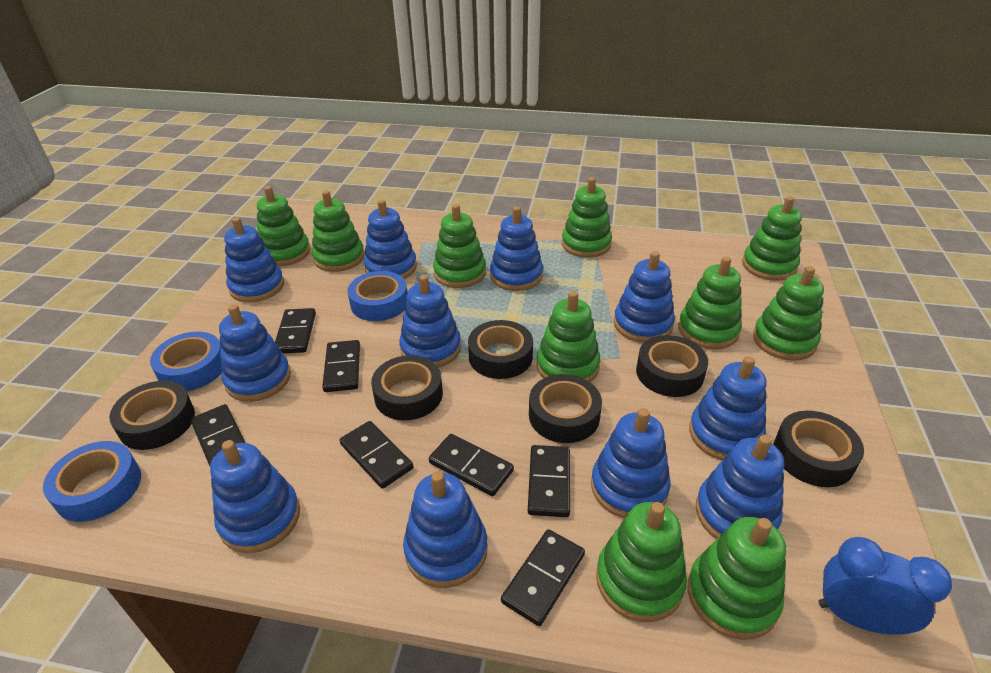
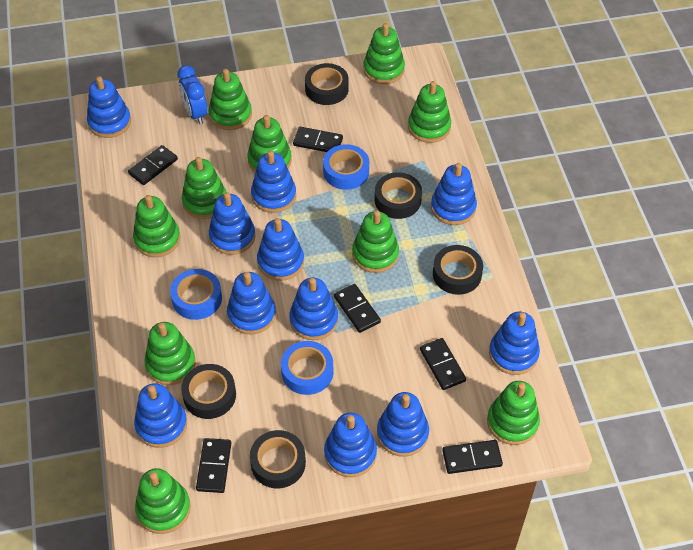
black domino: 7 -> 6
black tape: 6 -> 5

